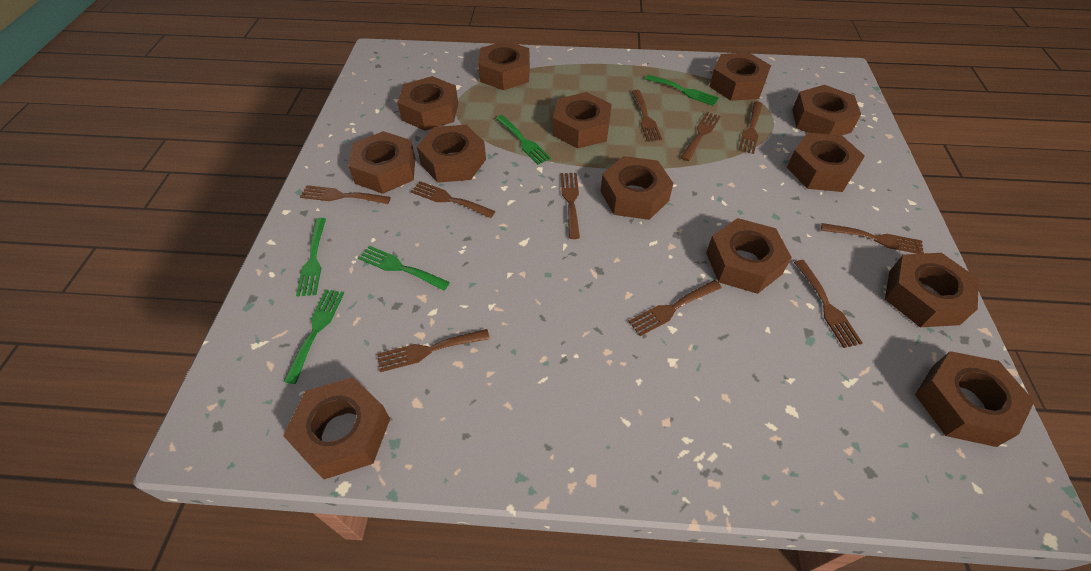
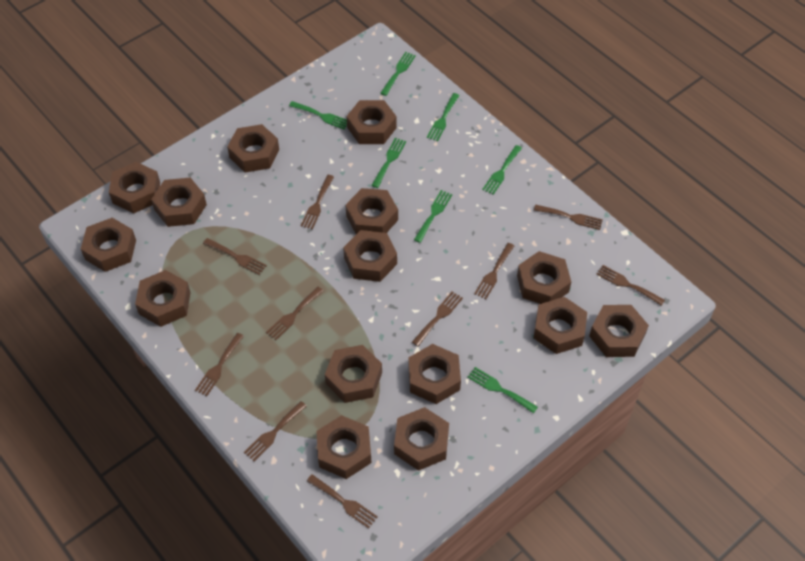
brown nut: 13 -> 15
green fork: 5 -> 7

